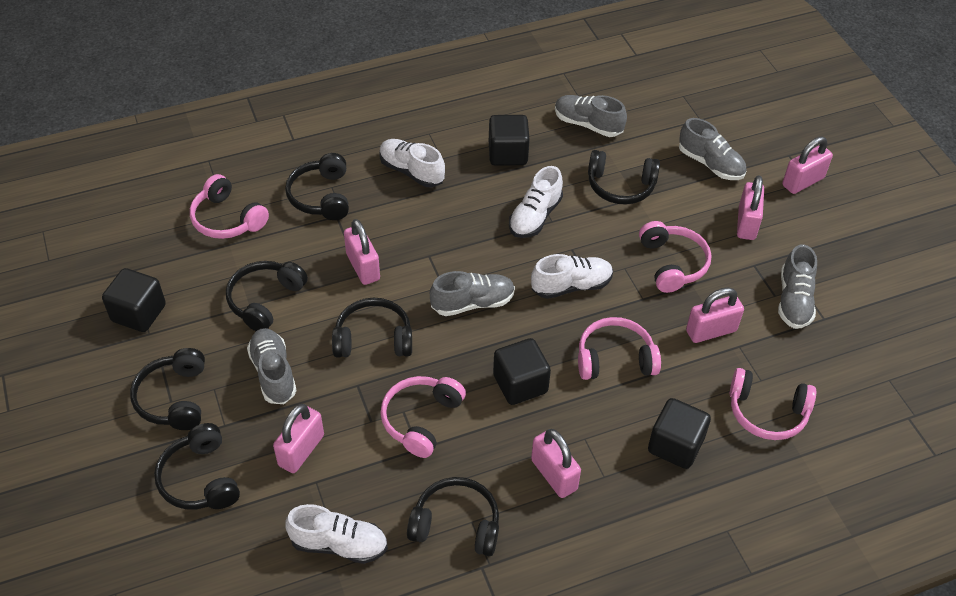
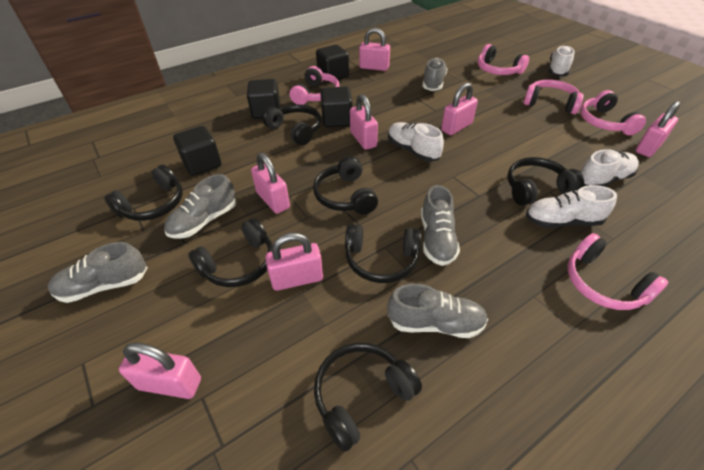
pink padlock: 6 -> 7

